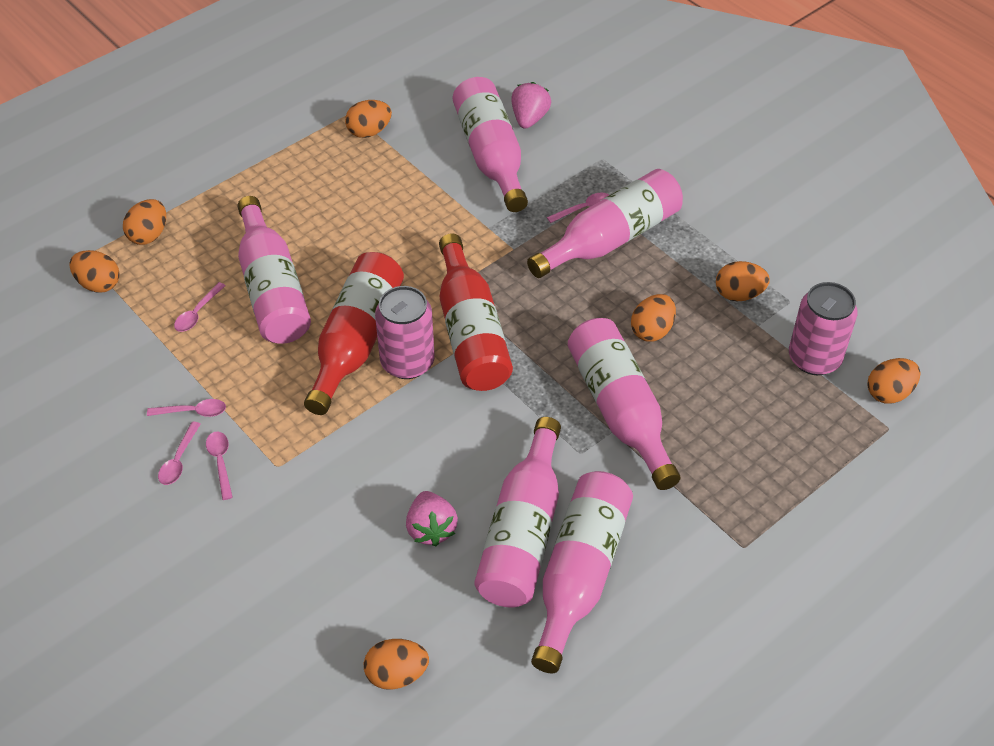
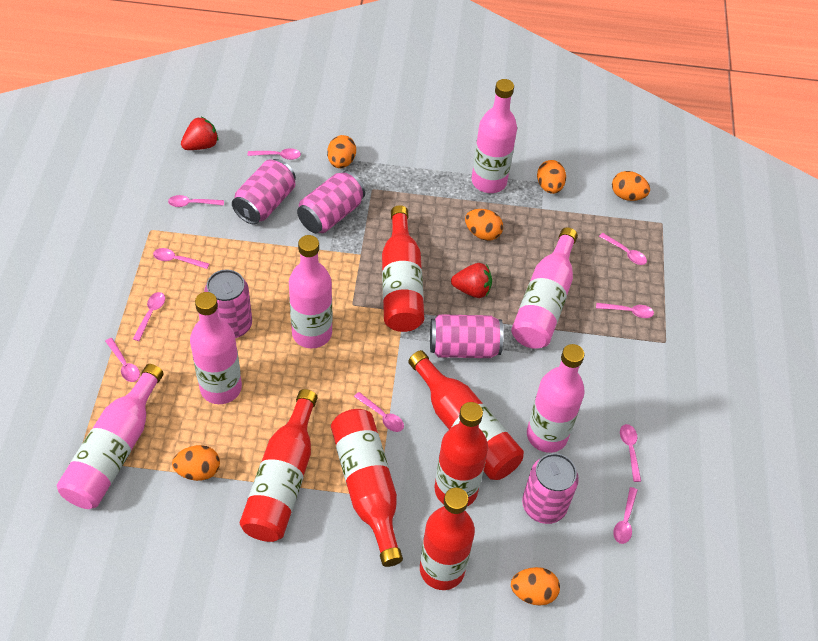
orange egg: 7 -> 6
pink can: 2 -> 5
pink spoon: 5 -> 10
pink strawberry: 2 -> 0
red bottle: 2 -> 6
red strawberry: 0 -> 2

